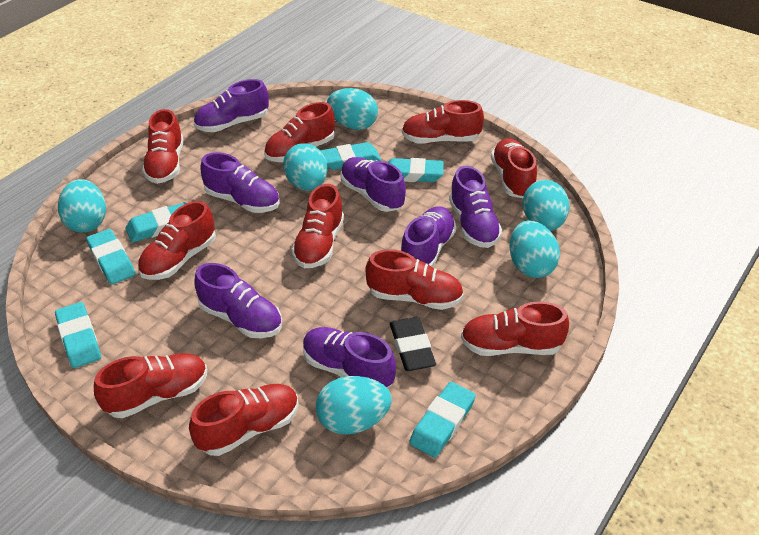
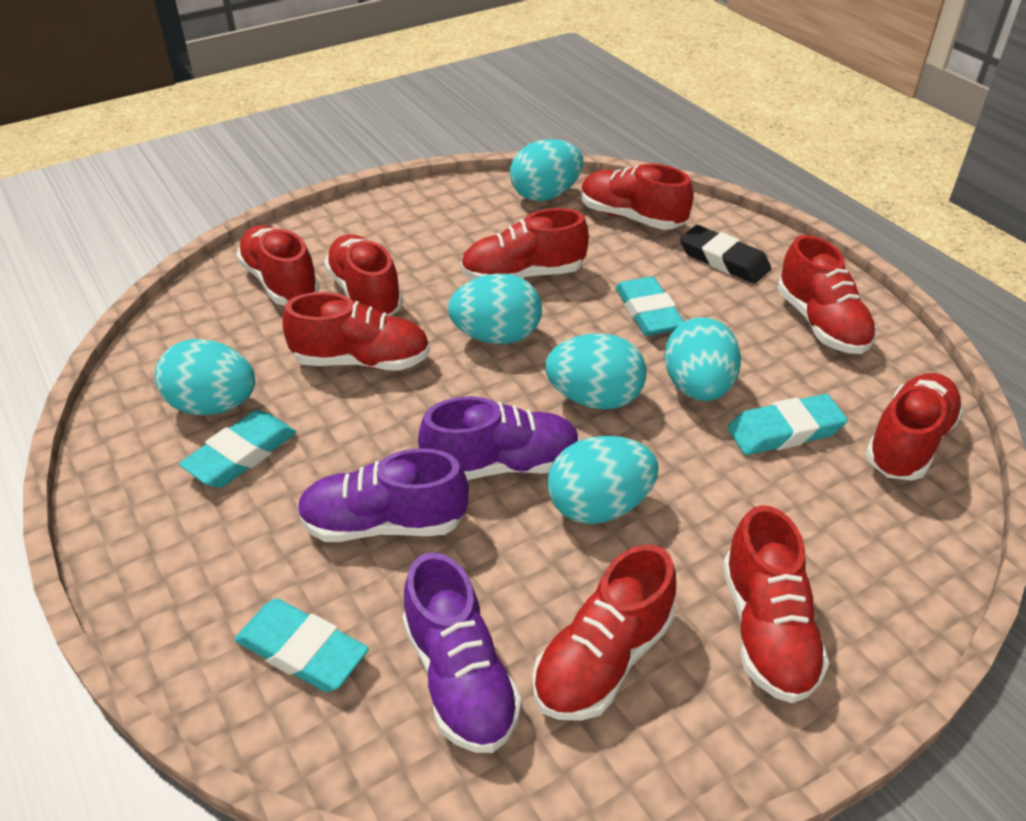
purple shoe: 7 -> 3
red shoe: 10 -> 9
turquoise eraser: 6 -> 4

